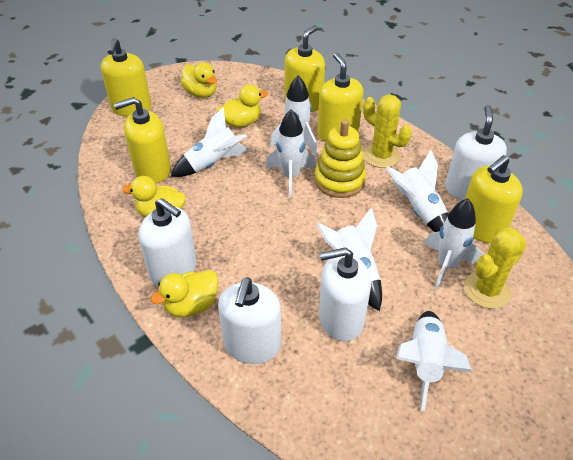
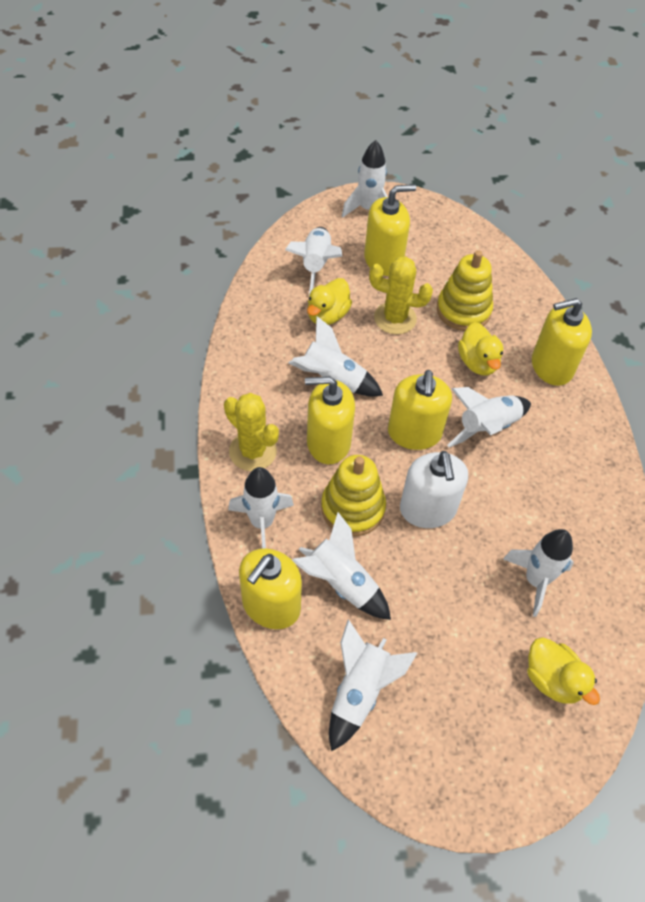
white rocket: 7 -> 8
white soap dispenser: 4 -> 1
yellow duck: 4 -> 3
yellow stacking toy: 1 -> 2

